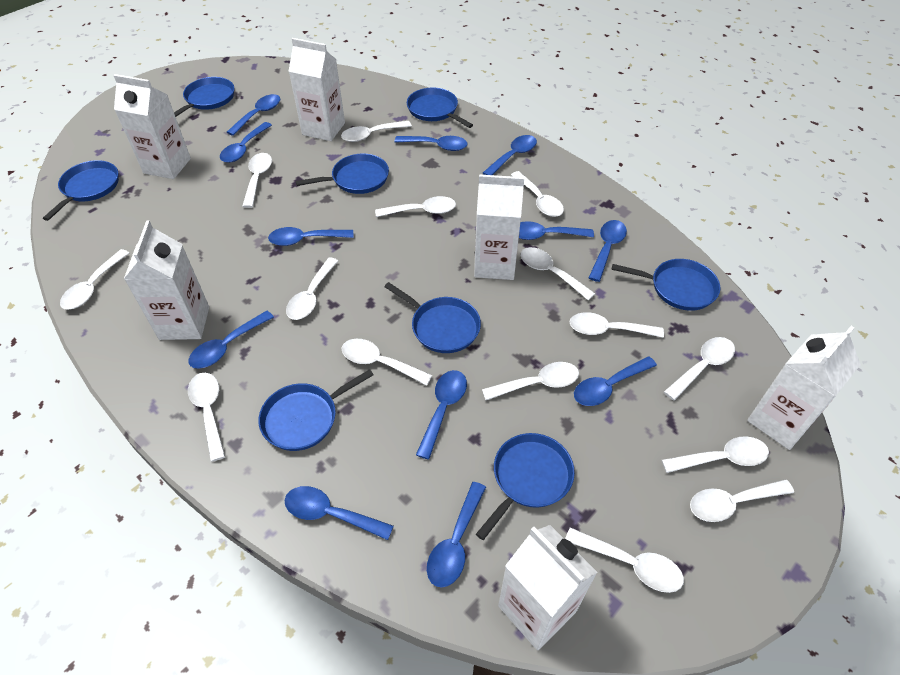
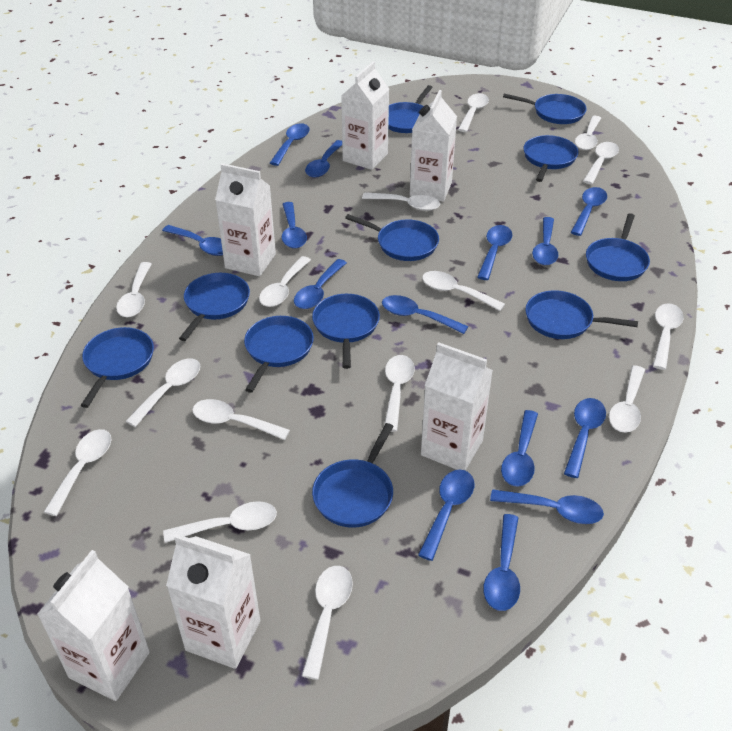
blue pan: 8 -> 11
blue spoon: 12 -> 14

